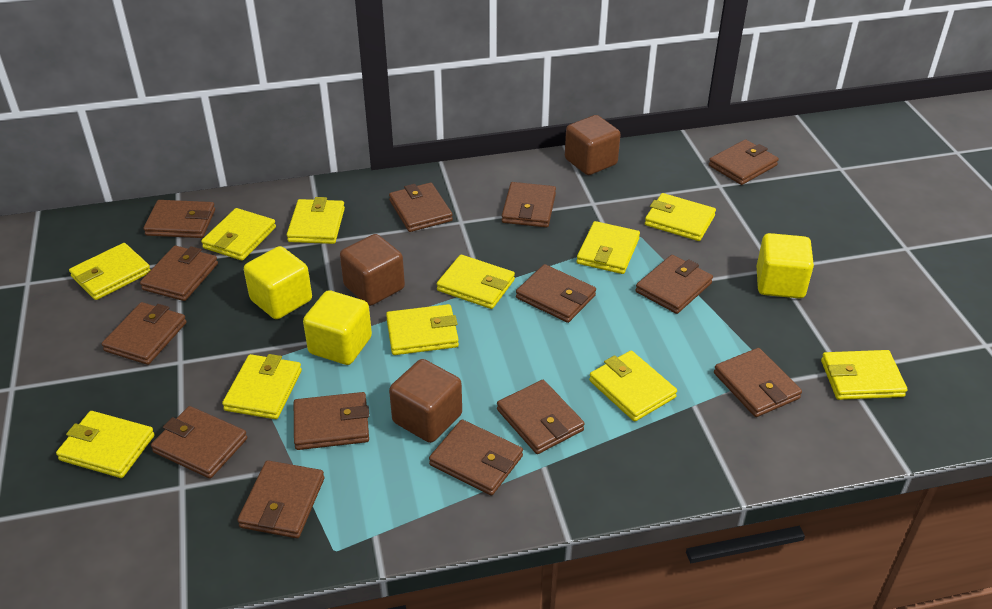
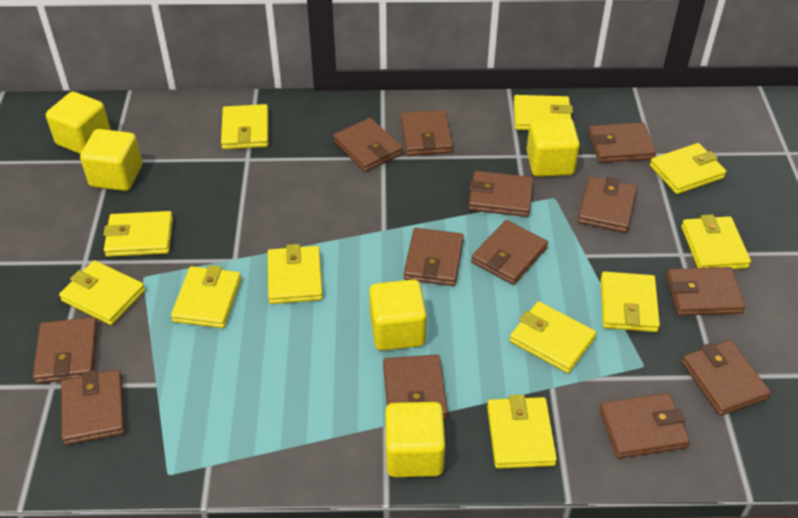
brown cube: 3 -> 0
brown wallet: 14 -> 13
yellow cube: 3 -> 5

